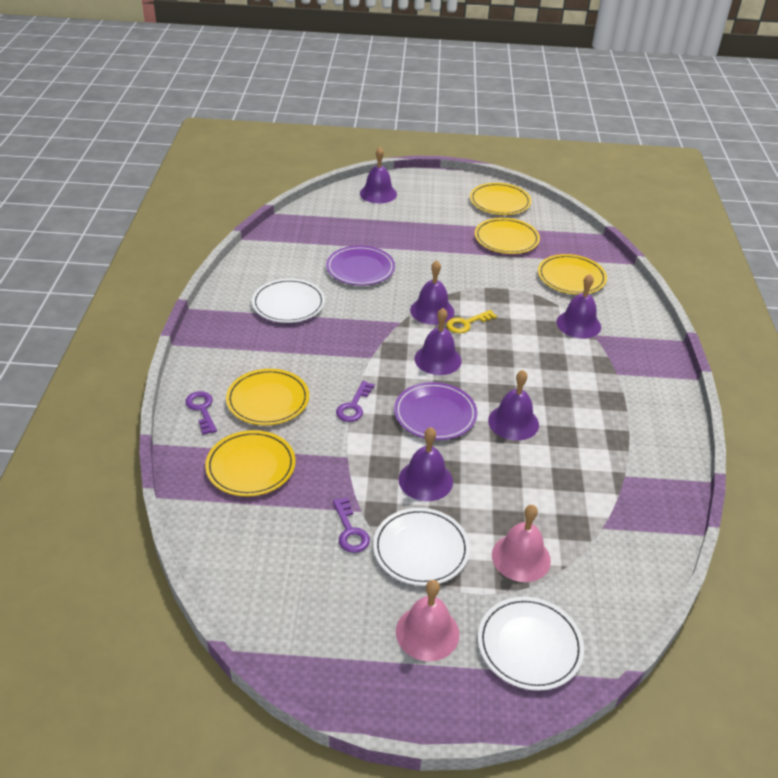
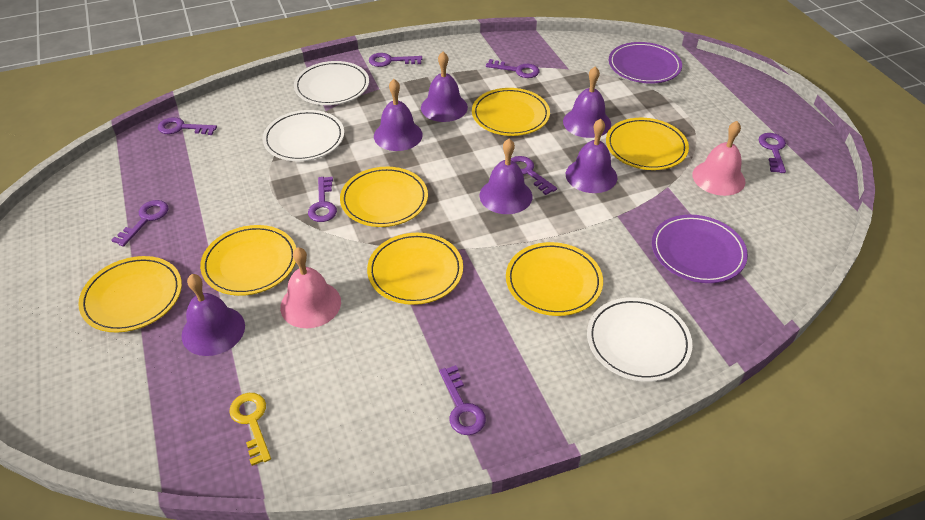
purple key: 3 -> 8
yellow plate: 5 -> 7

